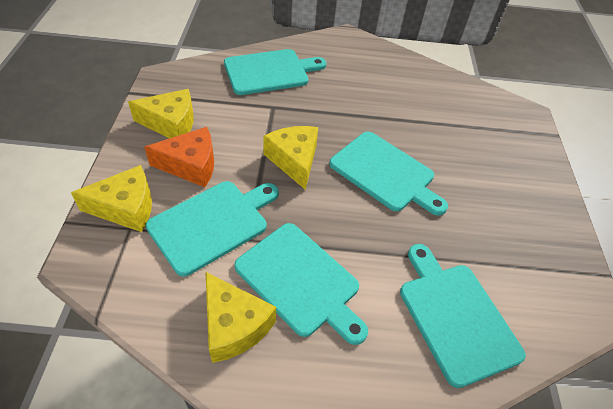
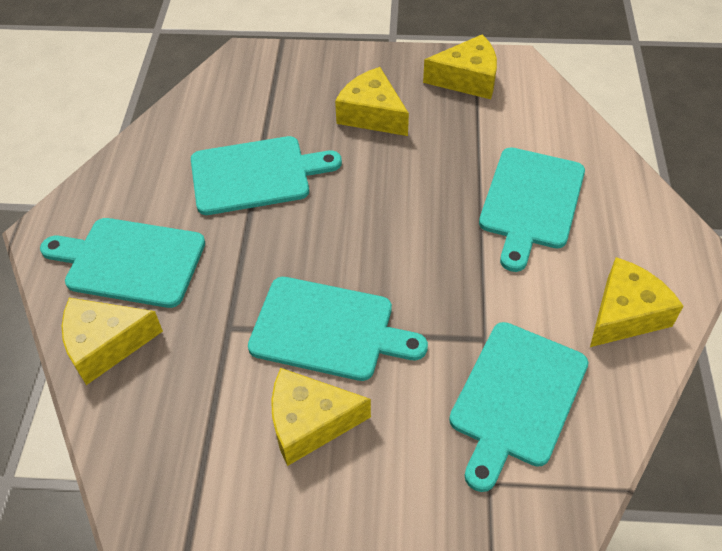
orange cheese: 1 -> 0
yellow cheese: 4 -> 5

